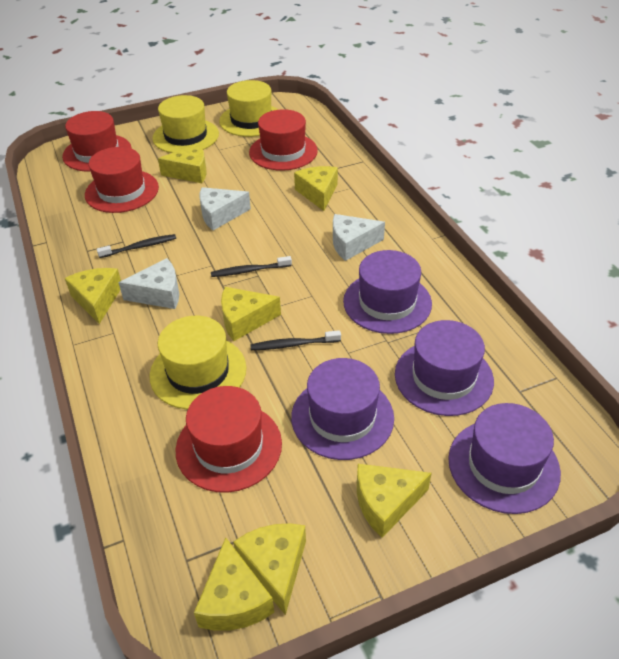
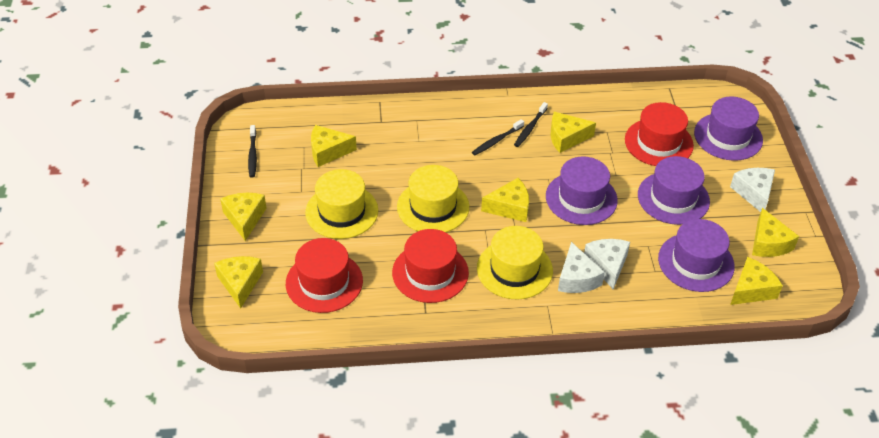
red hat: 4 -> 3

